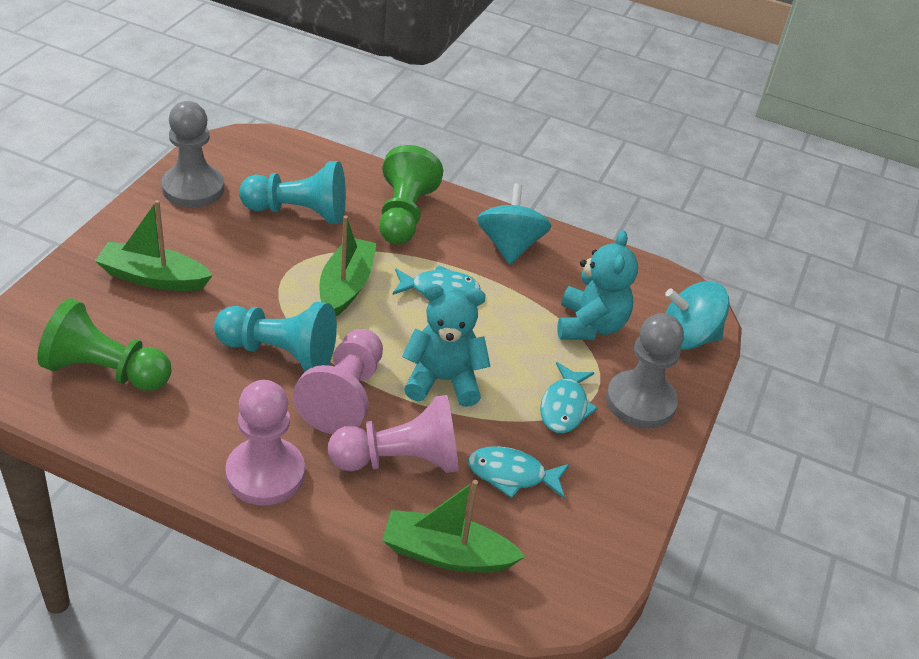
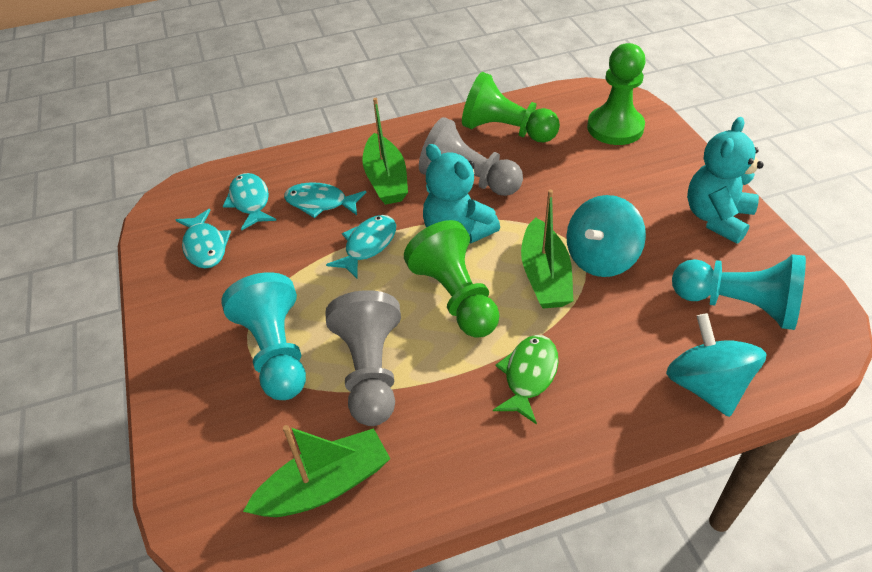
green fish: 0 -> 1
green pawn: 2 -> 3
pink pawn: 3 -> 0
turquoise fish: 3 -> 4

